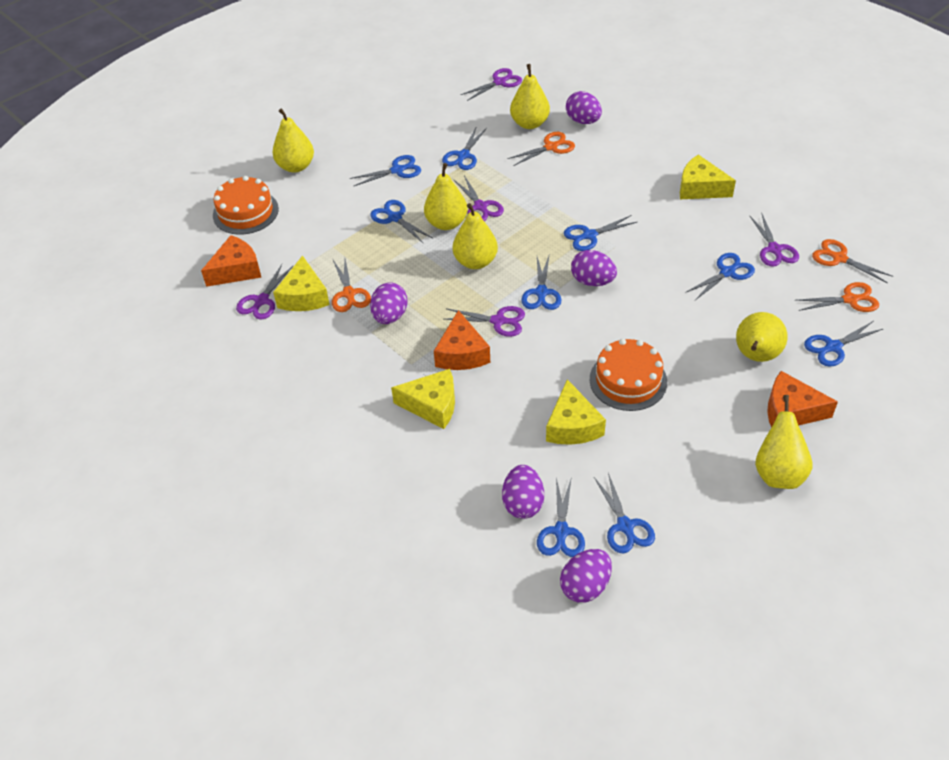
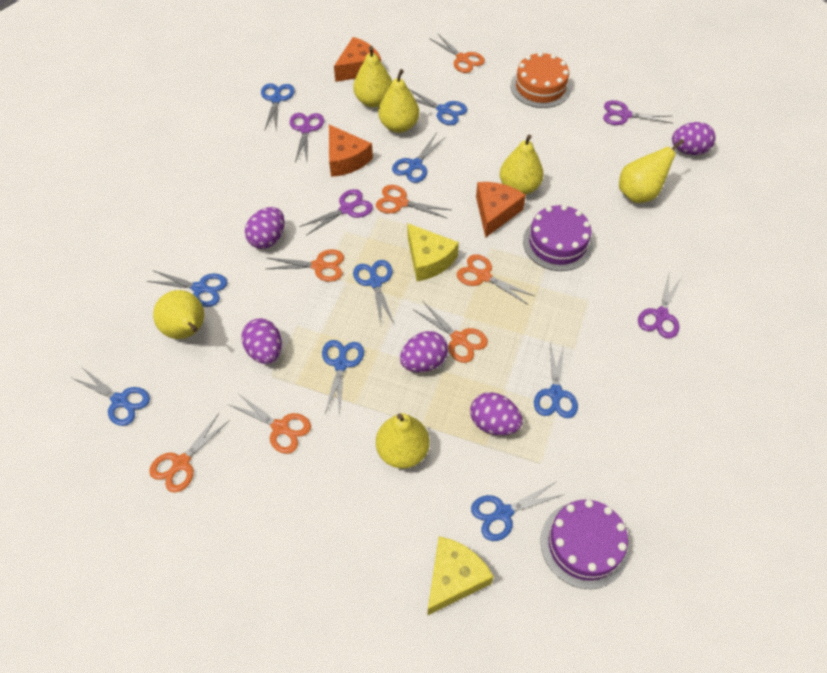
orange cake: 2 -> 1
orange scissors: 4 -> 7
purple cake: 0 -> 2
purple scissors: 5 -> 4
yellow cheese: 4 -> 2

